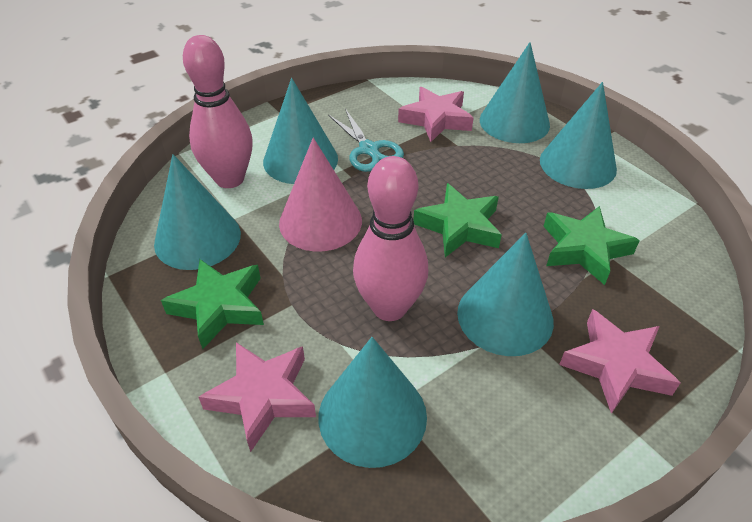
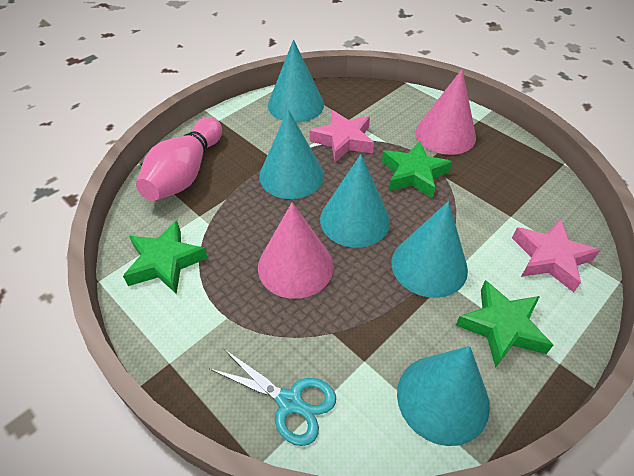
pink bowling pin: 2 -> 1
pink cone: 1 -> 2
pink star: 3 -> 2
turquoise cone: 6 -> 5

